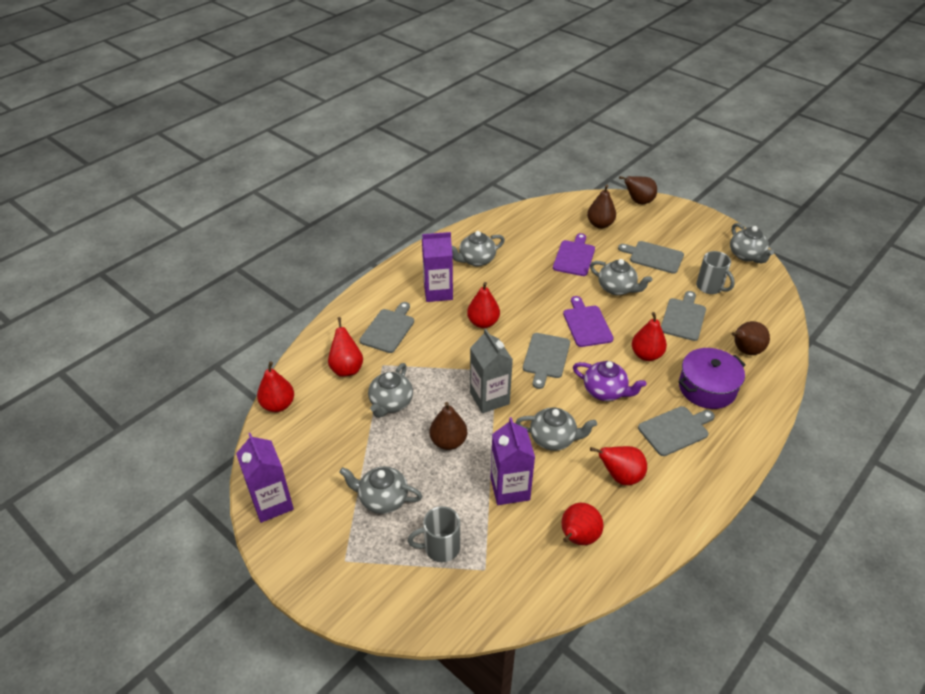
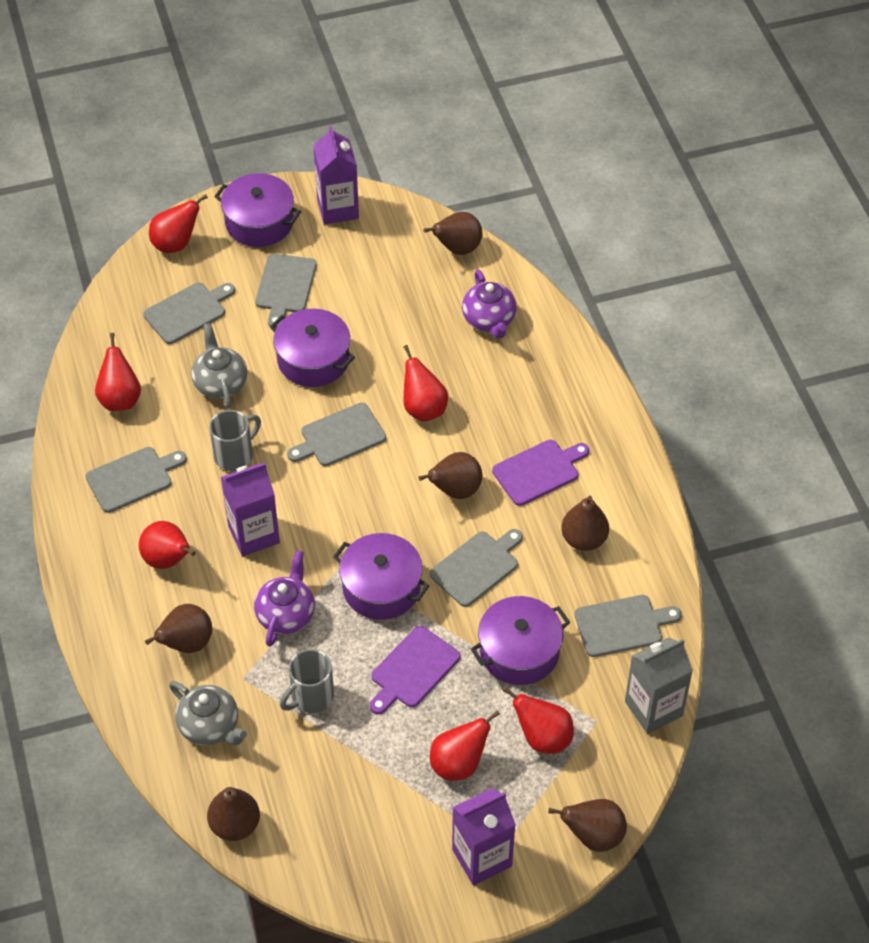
brown pear: 4 -> 6
grey cutting board: 5 -> 6
grey teapot: 6 -> 2
purple pot: 1 -> 4
purple teapot: 1 -> 2

